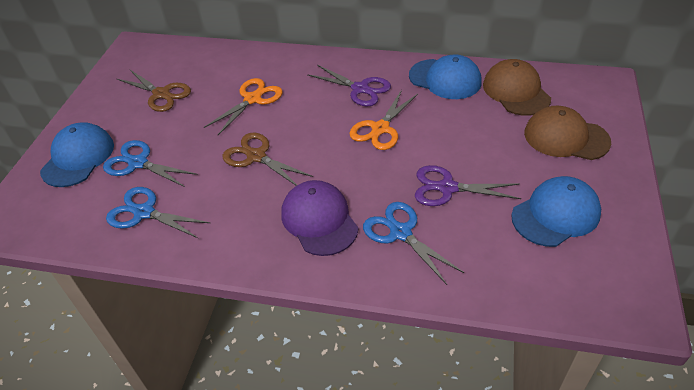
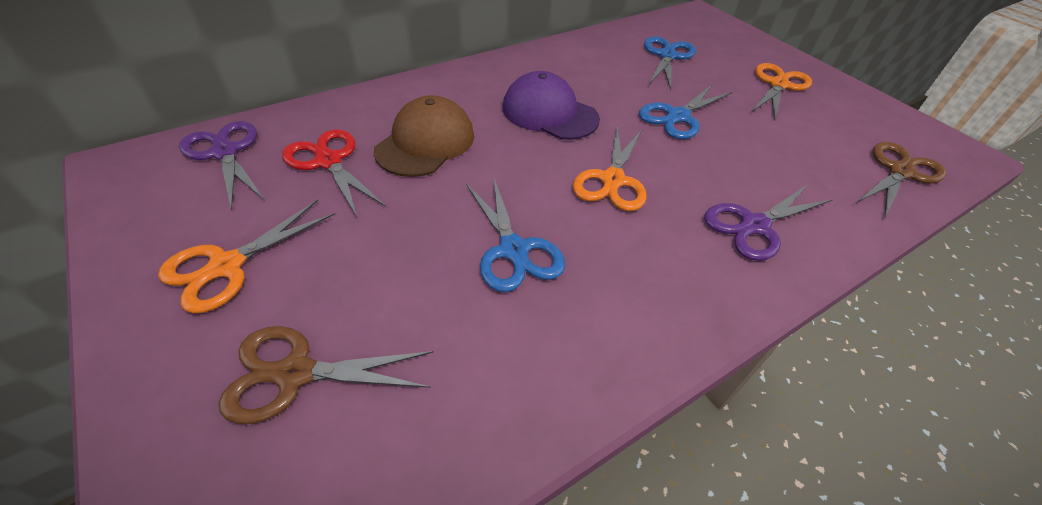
blue cap: 3 -> 0
brown cap: 2 -> 1
orange scissors: 2 -> 3
red scissors: 0 -> 1

